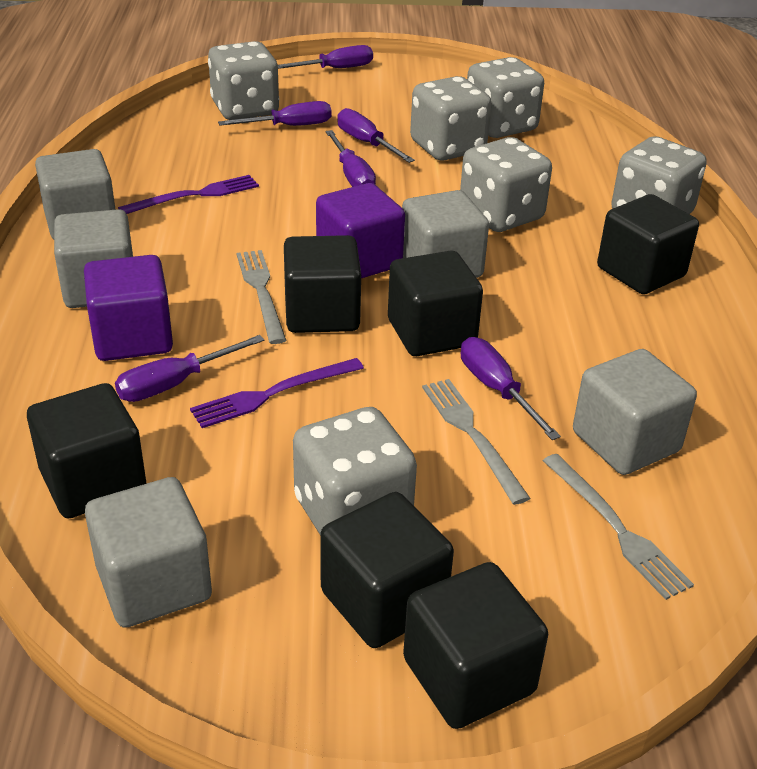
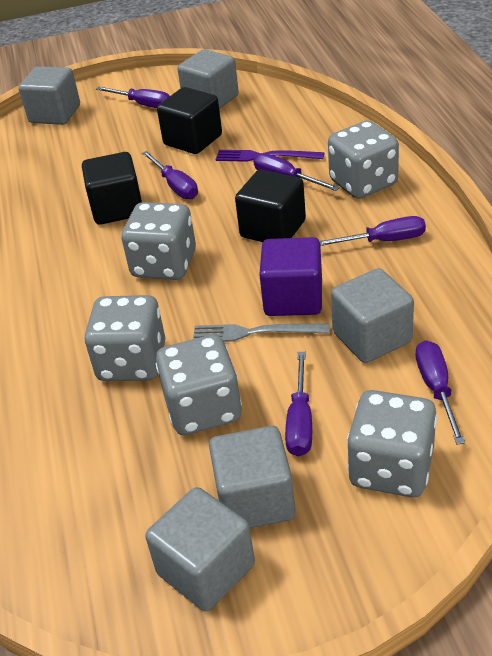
black cube: 6 -> 3
grey dice: 6 -> 5
grey fork: 3 -> 1
purple cube: 2 -> 1
purple fork: 2 -> 1

